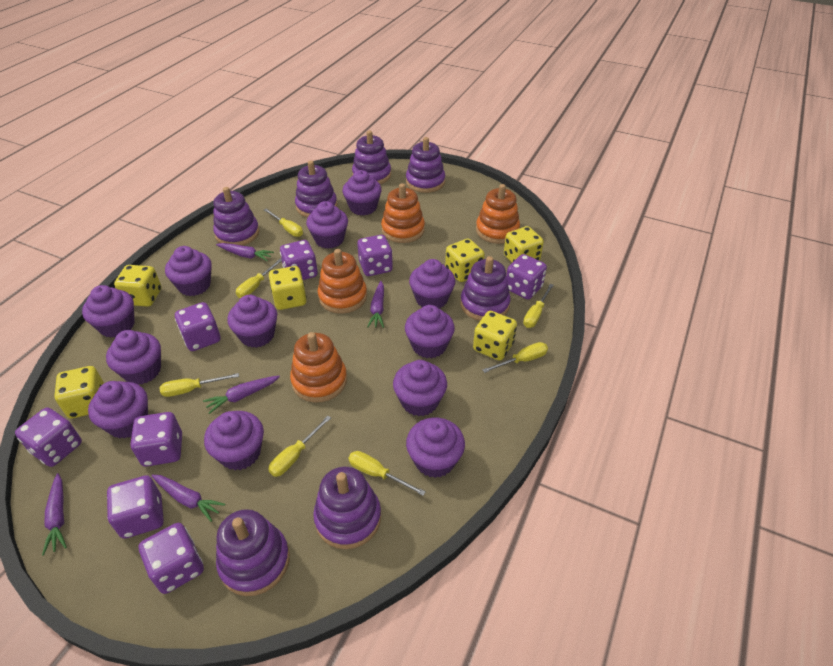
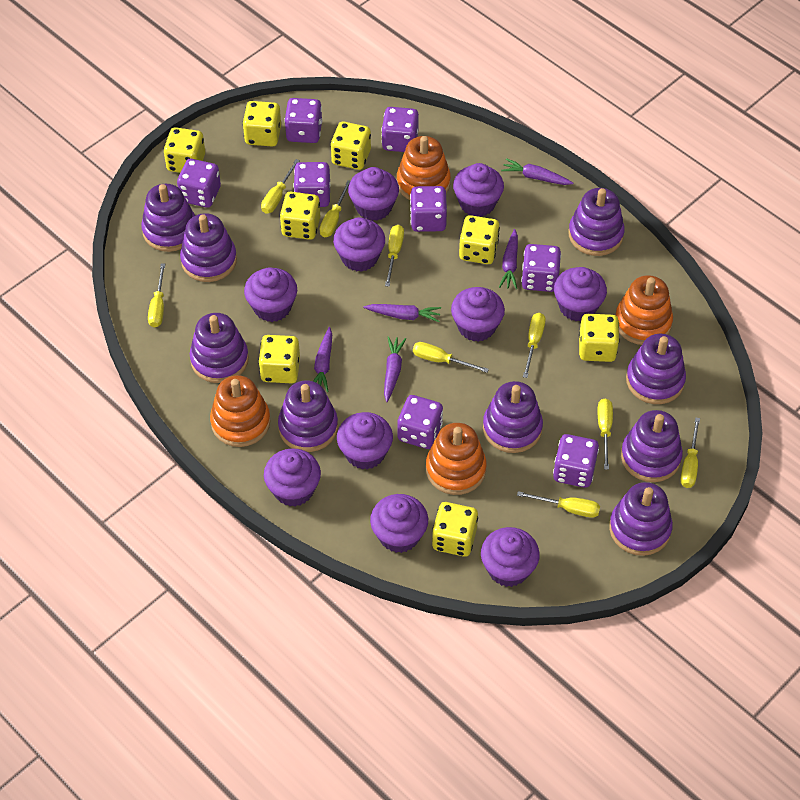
purple cupcake: 12 -> 10
purple stacking toy: 7 -> 9
yellow dice: 6 -> 8
yellow screwdriver: 7 -> 9

